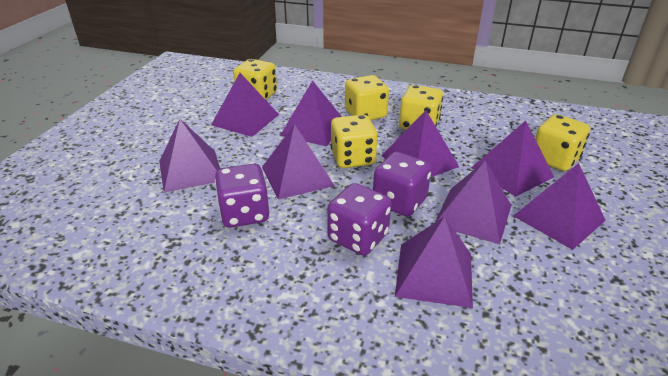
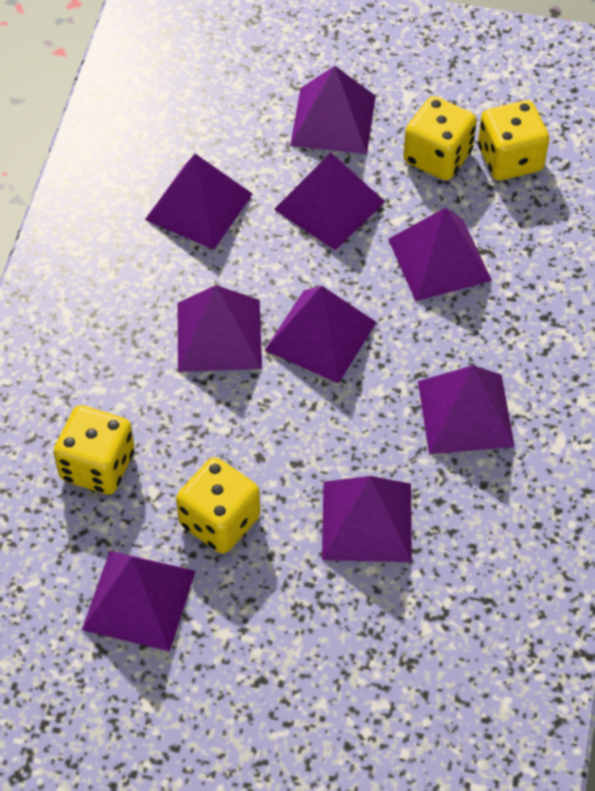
purple dice: 3 -> 0
yellow dice: 5 -> 4

